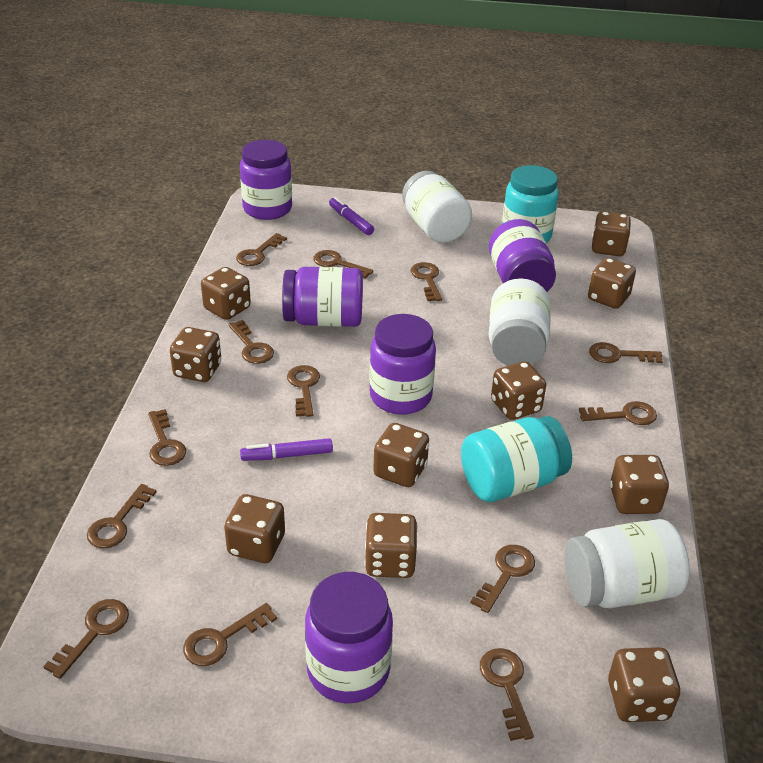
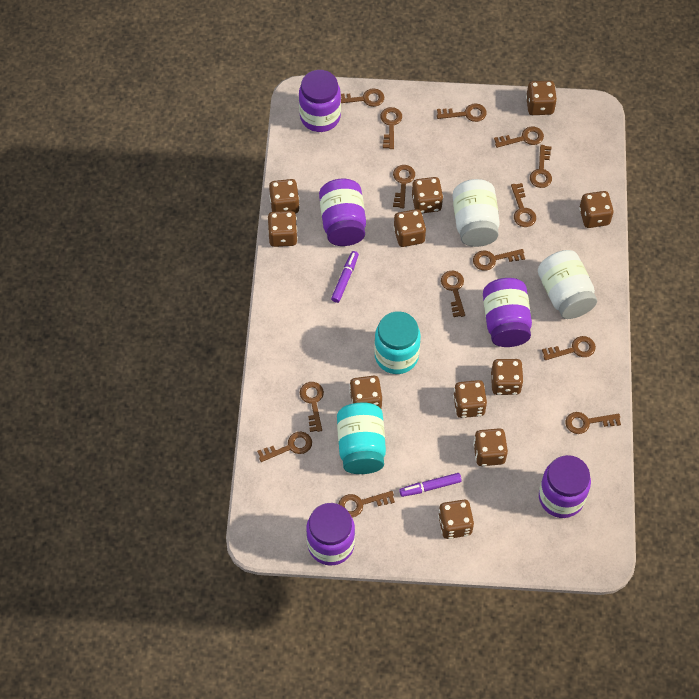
brown dice: 10 -> 11
brown key: 13 -> 14
white jar: 3 -> 2

